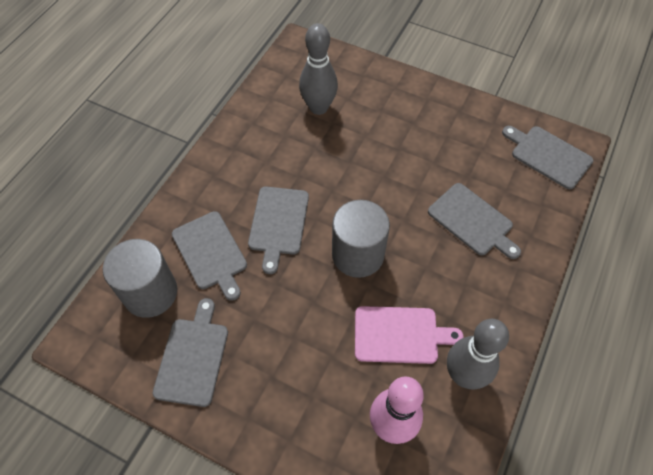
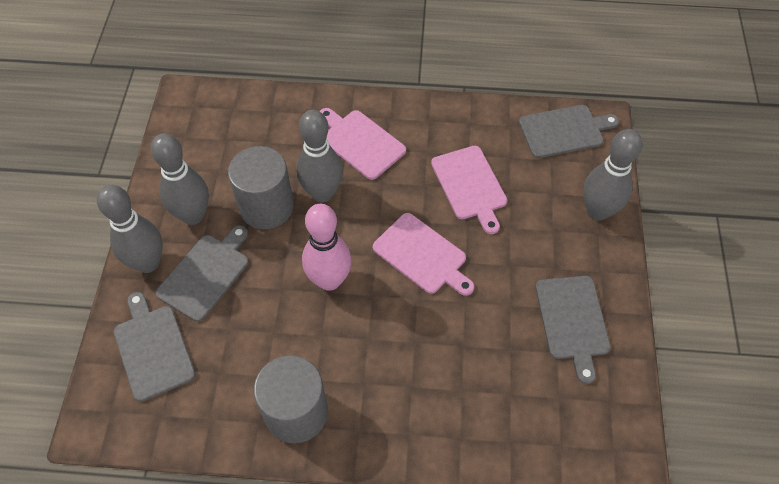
grey bowling pin: 2 -> 4
grey cutting board: 5 -> 4
pink cutting board: 1 -> 3

